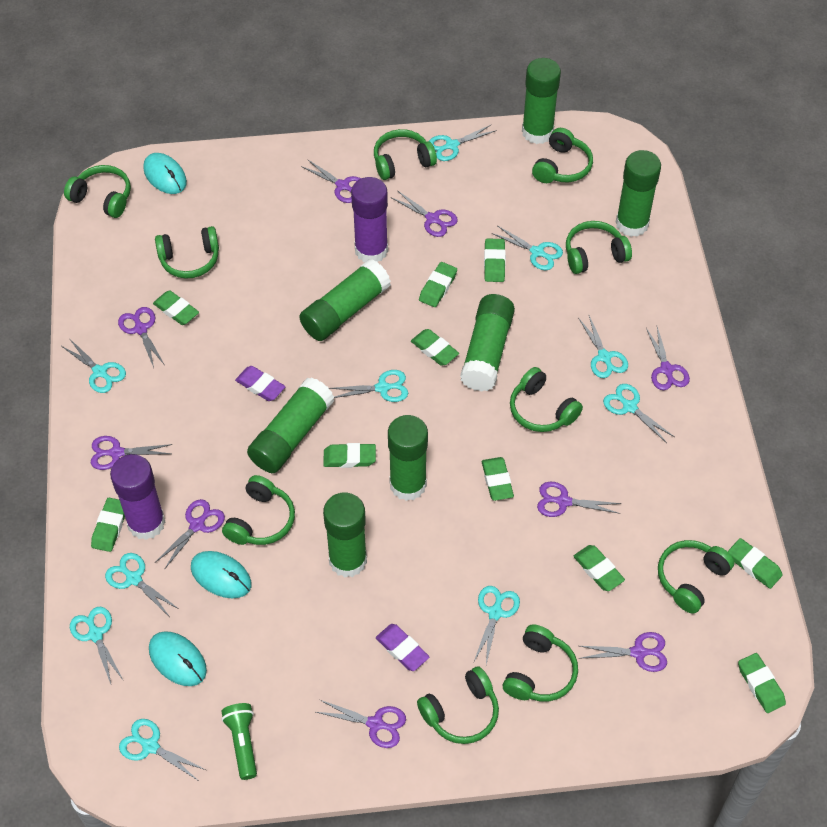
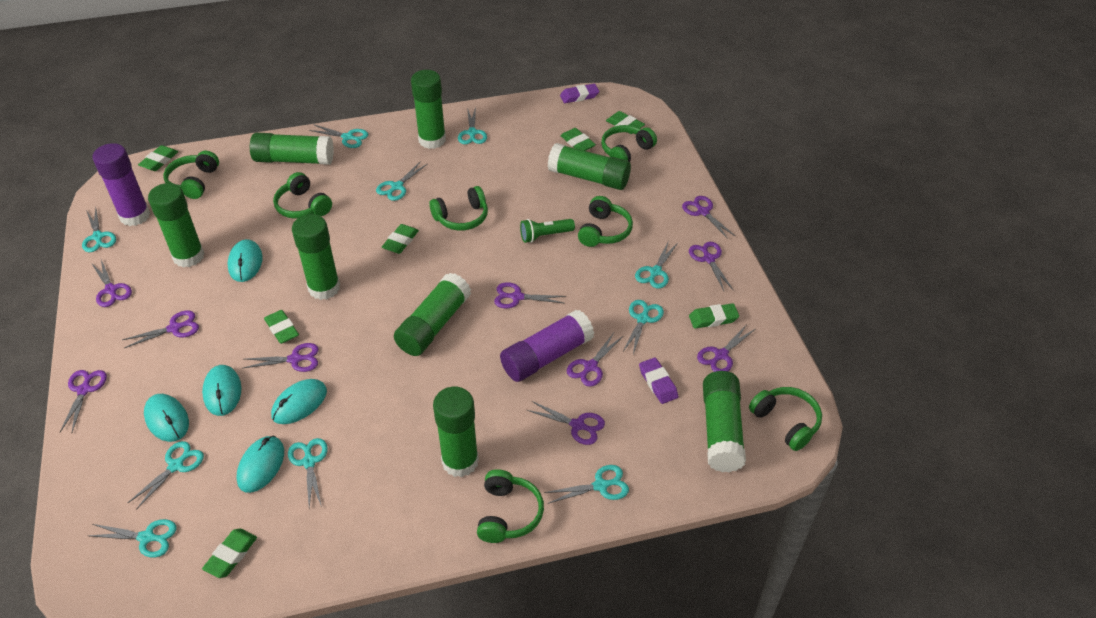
green eraser: 10 -> 7
green glue stick: 7 -> 8
green headphones: 10 -> 7
purple scissors: 9 -> 10
turquoise mouse: 3 -> 5

